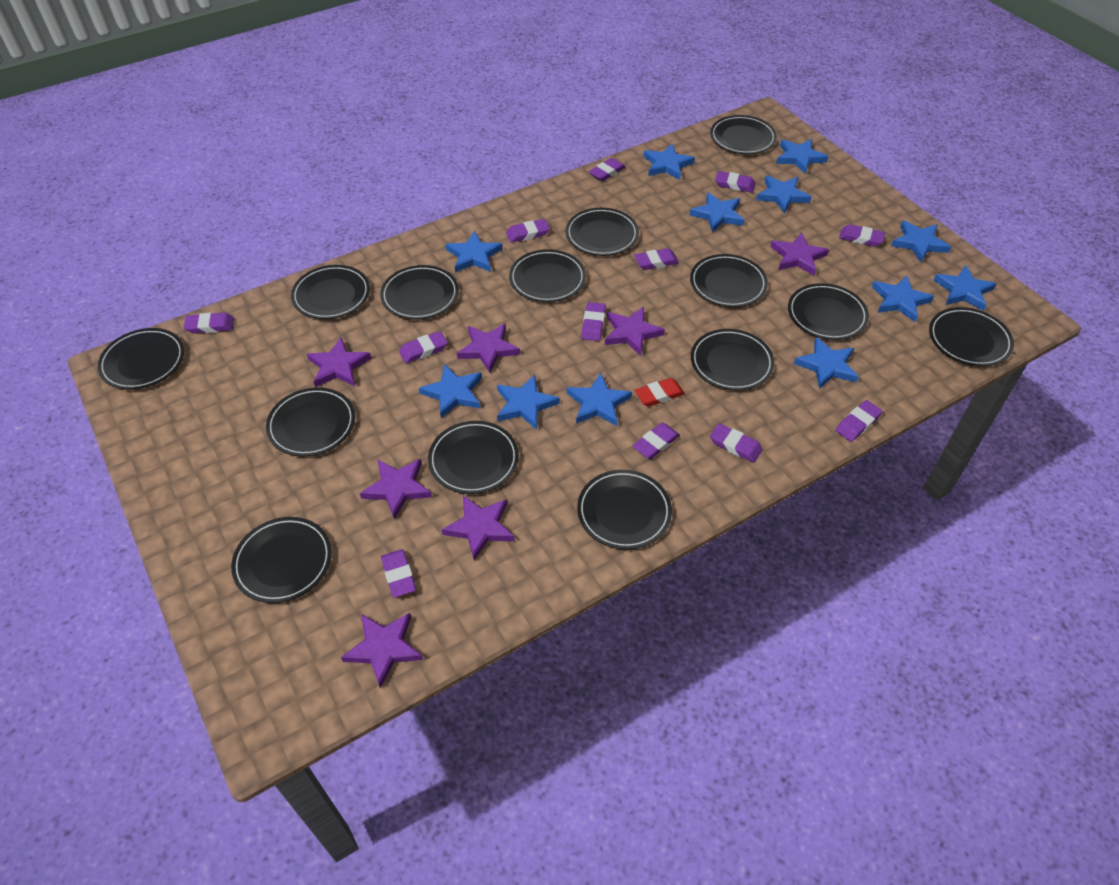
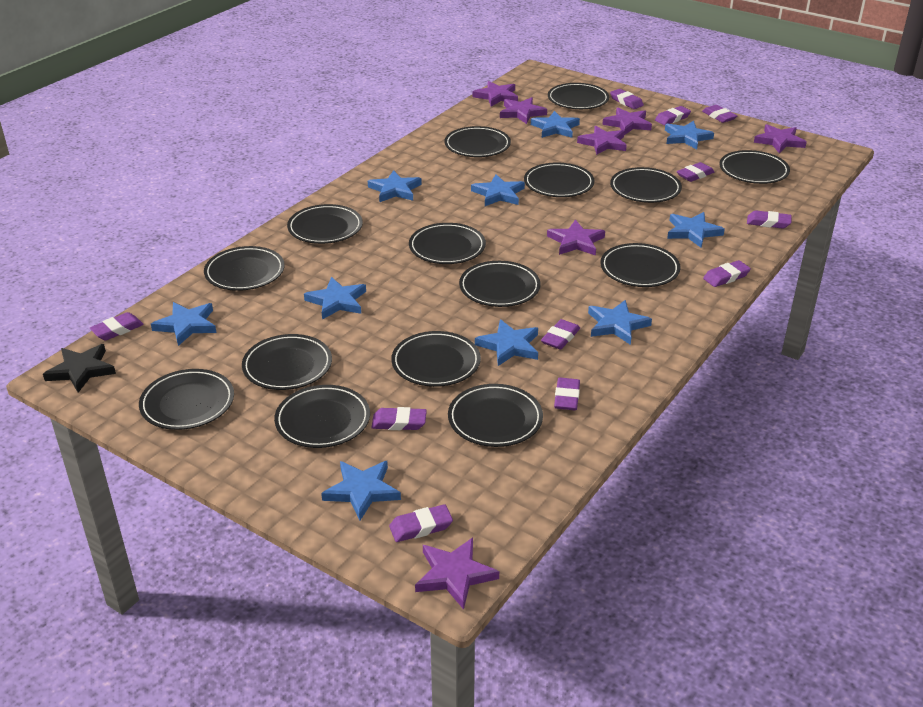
black plate: 14 -> 15
black star: 0 -> 1
blue star: 12 -> 10
purple eraser: 12 -> 11
red eraser: 1 -> 0

